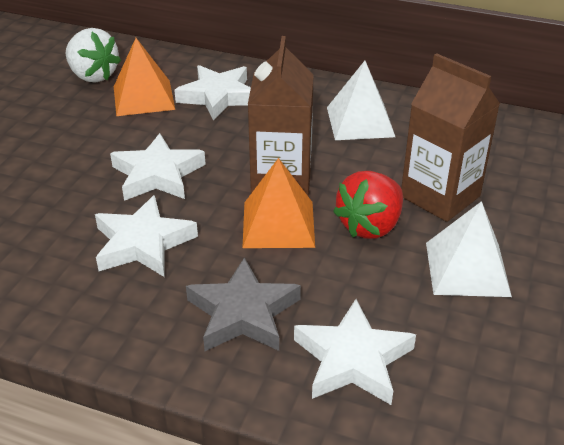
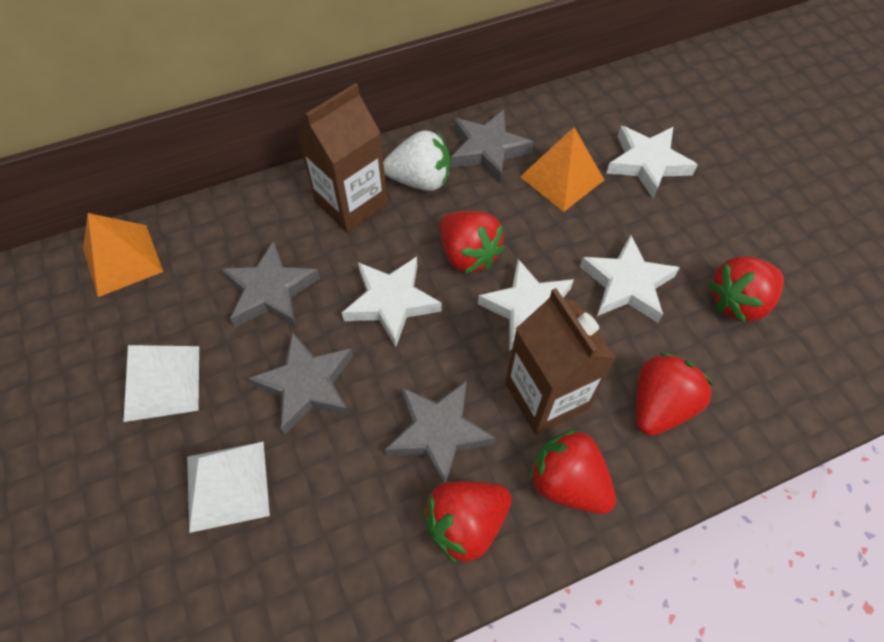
grey star: 1 -> 4
red strawberry: 1 -> 5

